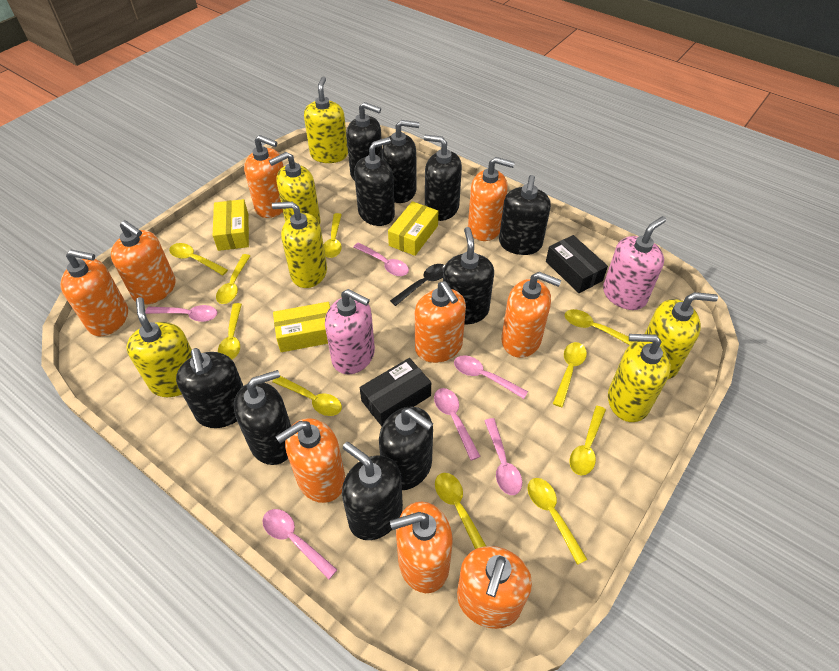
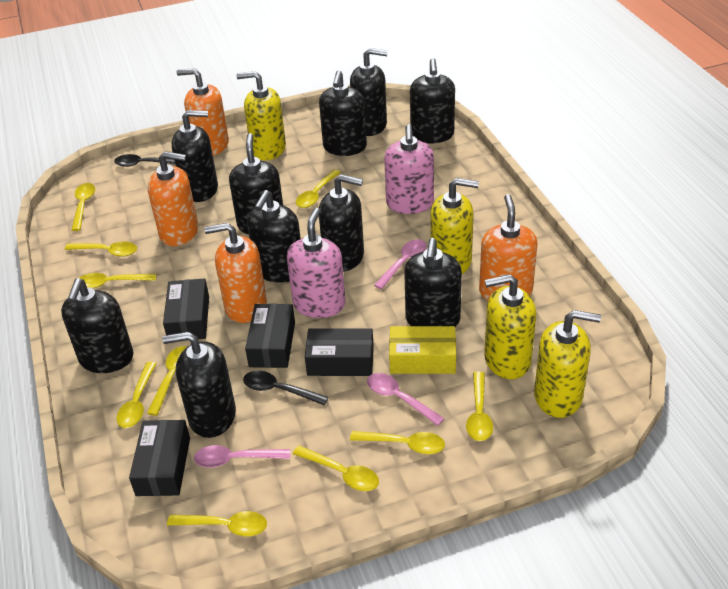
black box: 2 -> 4
black spoon: 1 -> 2
orange soap dispenser: 9 -> 4
pink spoon: 6 -> 3
yellow box: 3 -> 1
yellow soap dispenser: 6 -> 4

